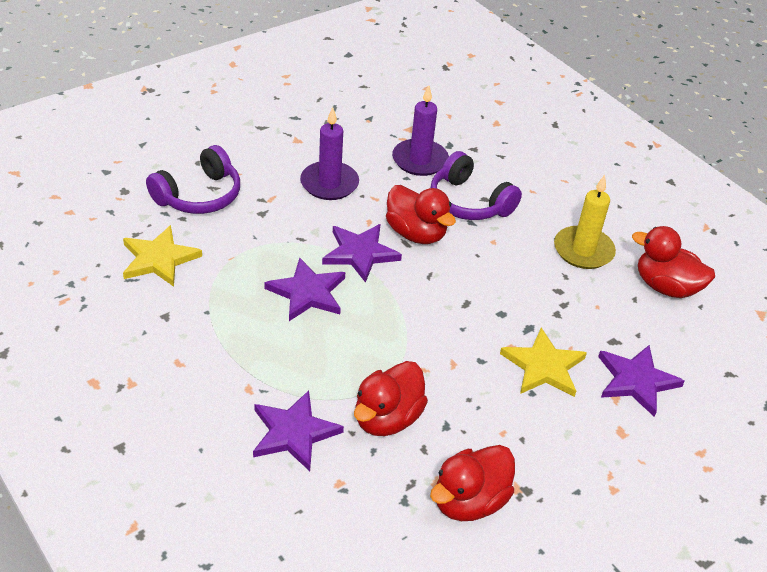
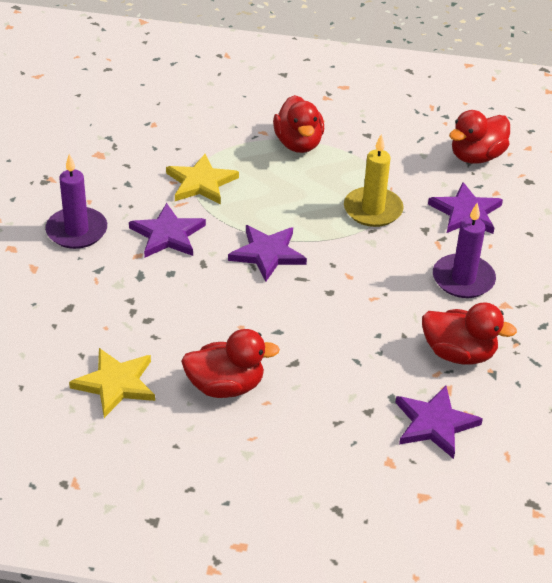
purple headphones: 2 -> 0

